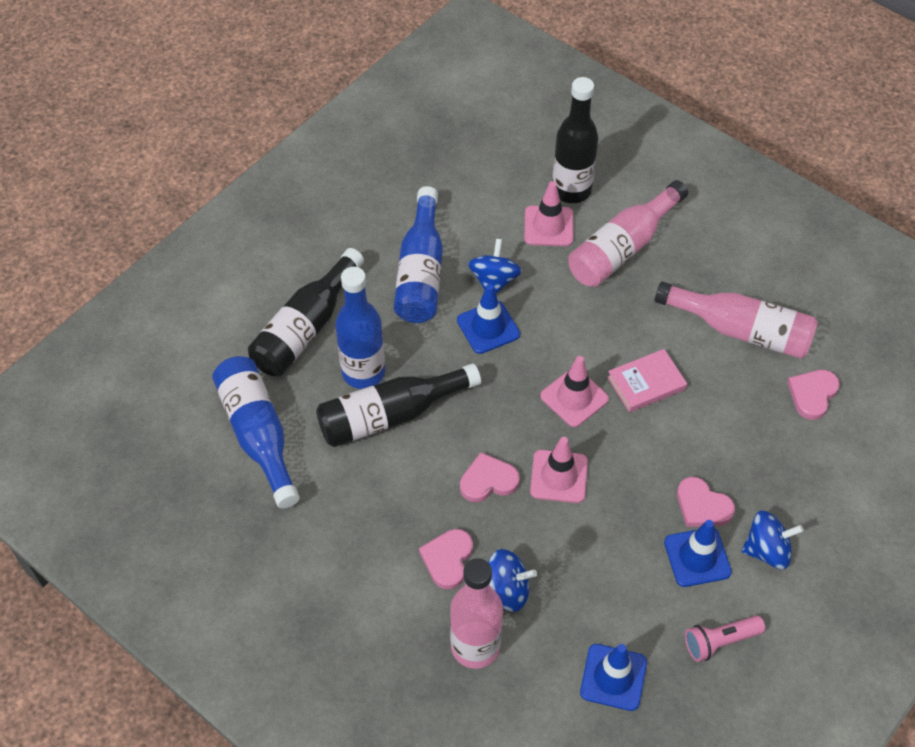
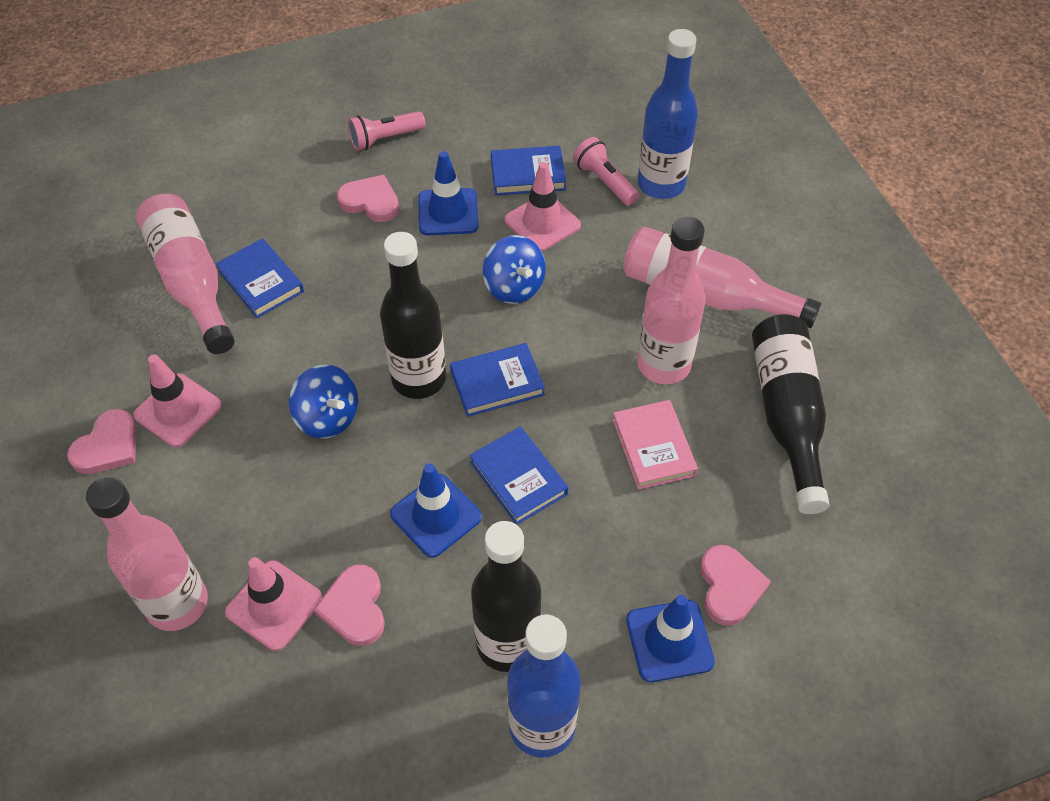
blue book: 0 -> 4
blue bottle: 3 -> 2
blue spinning top: 3 -> 2
pink bottle: 3 -> 4
pink flashlight: 1 -> 2

